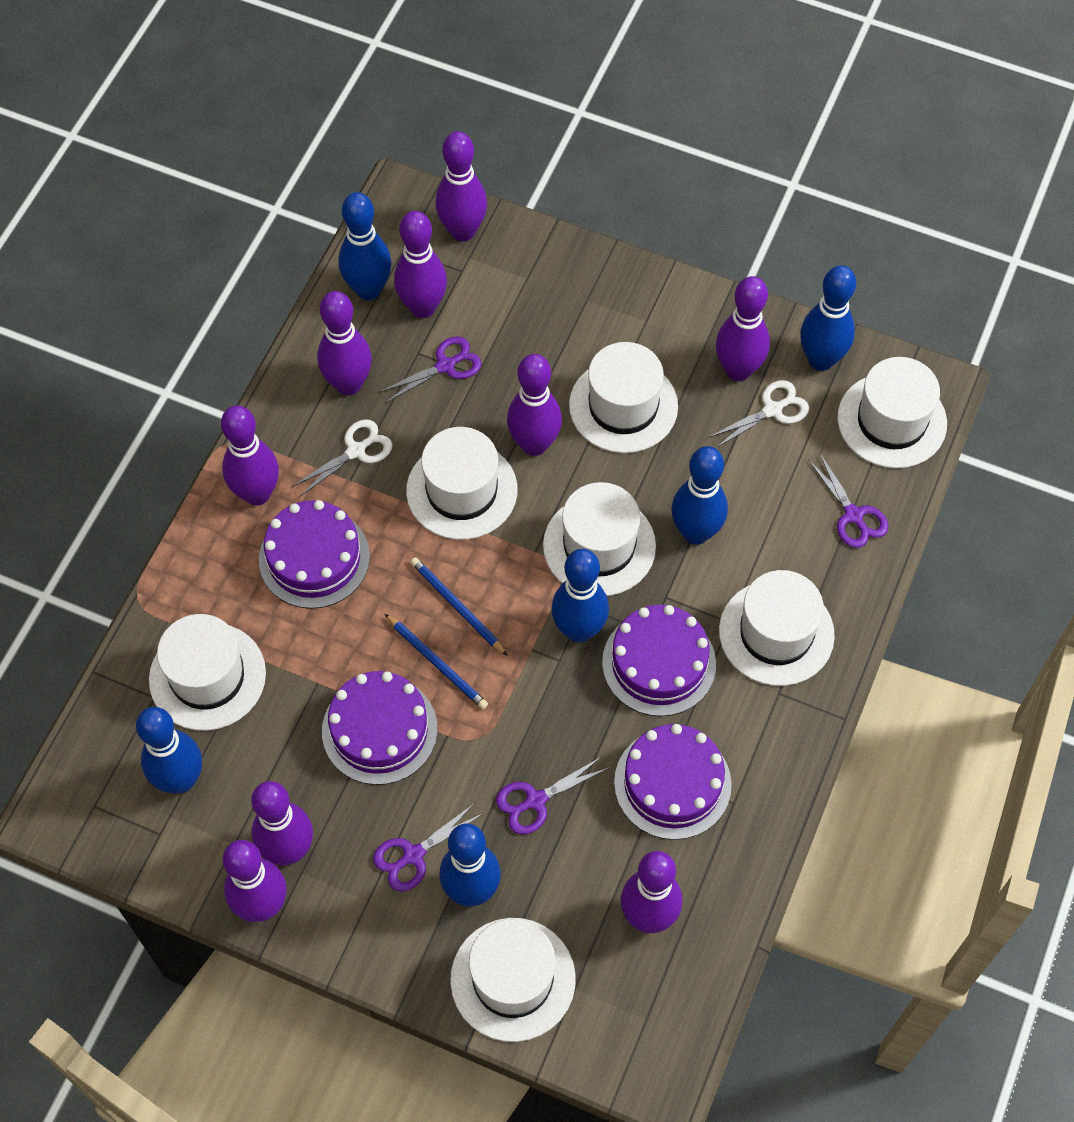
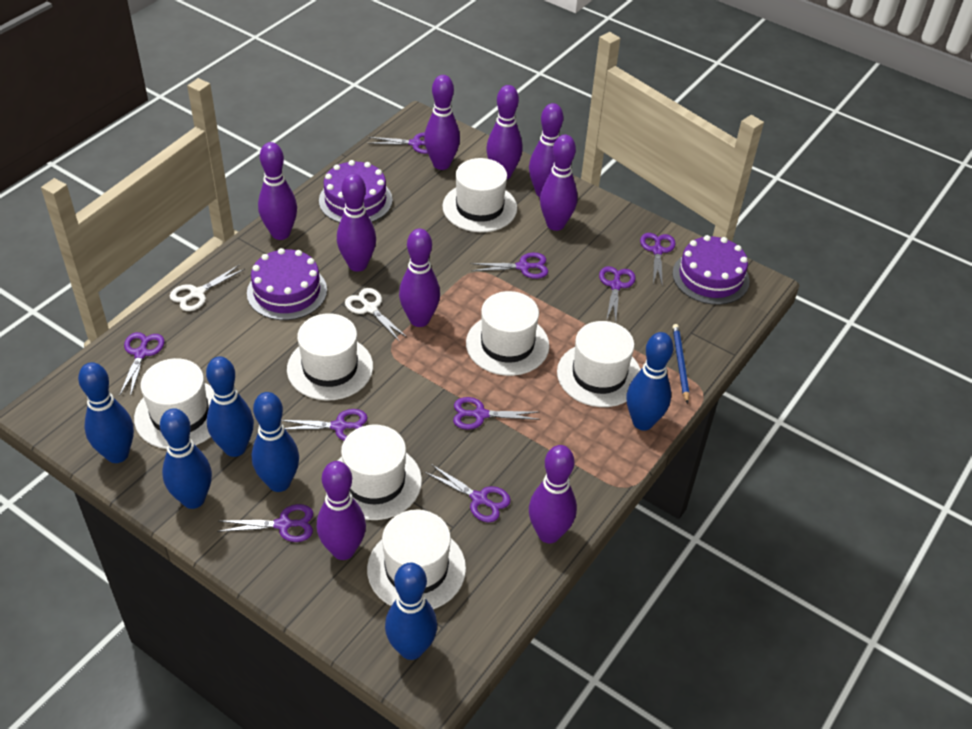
blue pencil: 2 -> 1
purple cake: 4 -> 3
purple scissors: 4 -> 9

